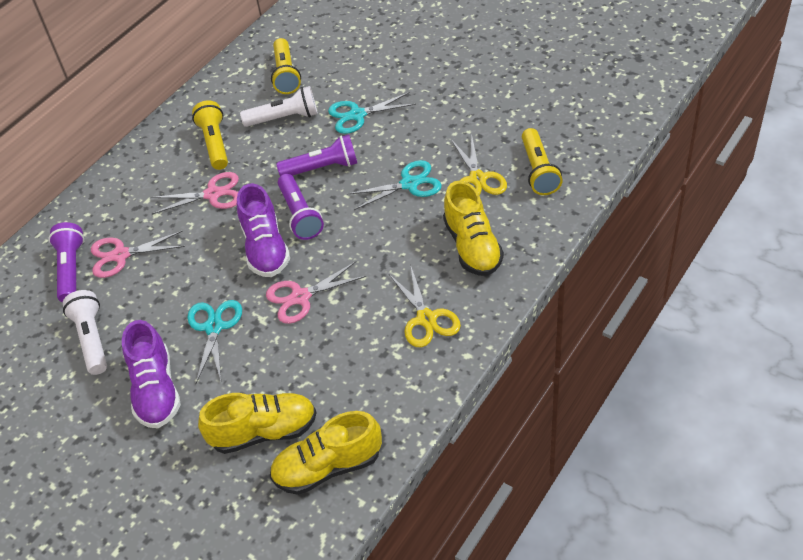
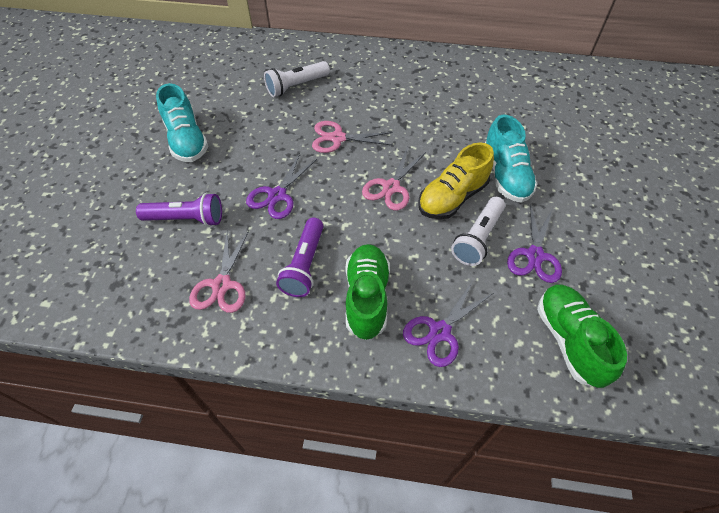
green shoe: 0 -> 2
purple flashlight: 3 -> 2
purple scissors: 0 -> 3
purple shoe: 2 -> 0
turquoise scissors: 3 -> 0
turquoise shoe: 0 -> 2
yellow flashlight: 3 -> 0
yellow scissors: 2 -> 0
yellow shoe: 3 -> 1

